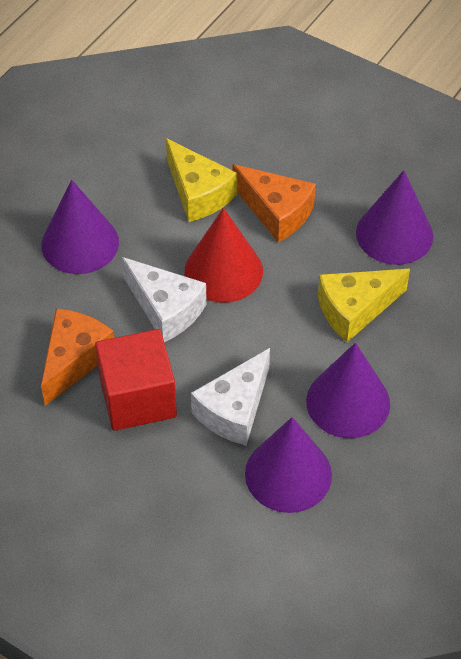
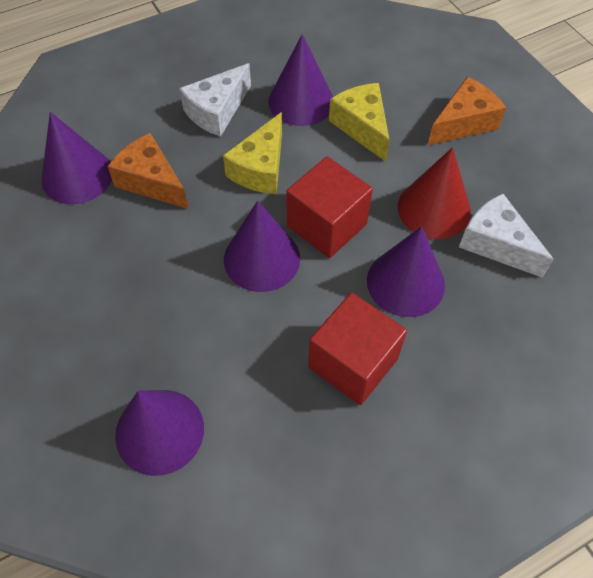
purple cone: 4 -> 5
red cube: 1 -> 2

